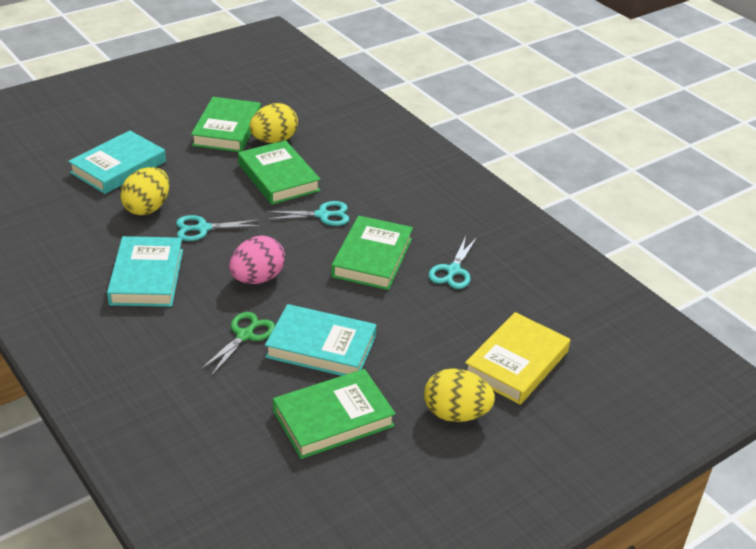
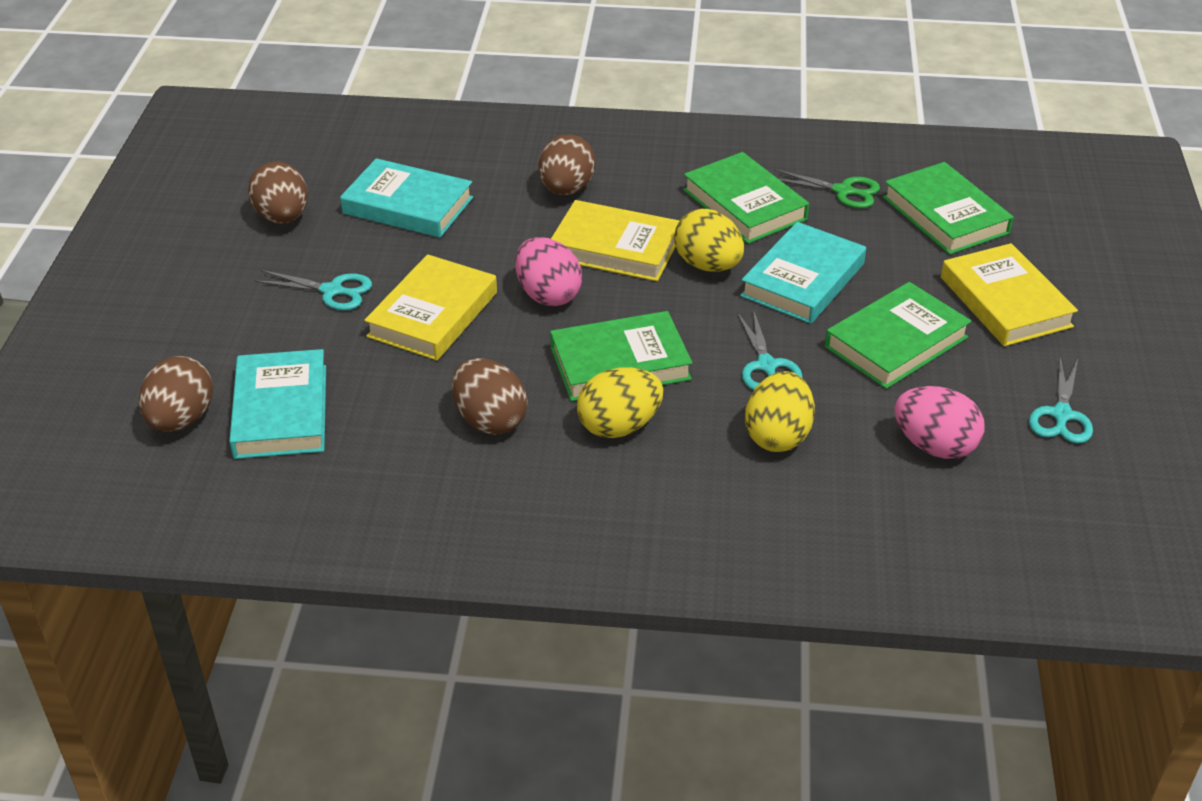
brown egg: 0 -> 4
pink egg: 1 -> 2
yellow book: 1 -> 3

